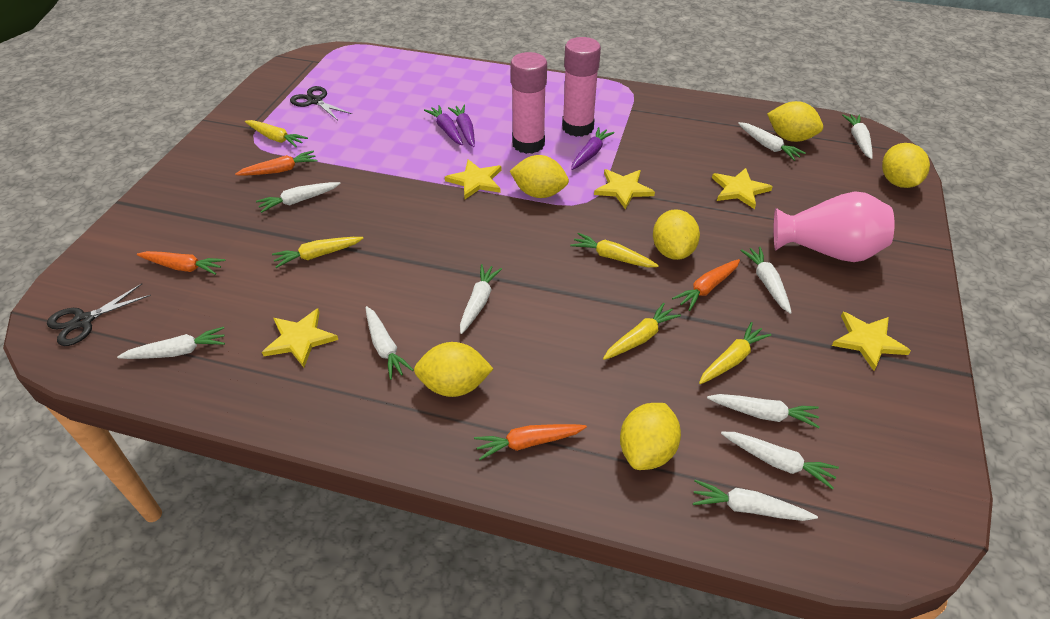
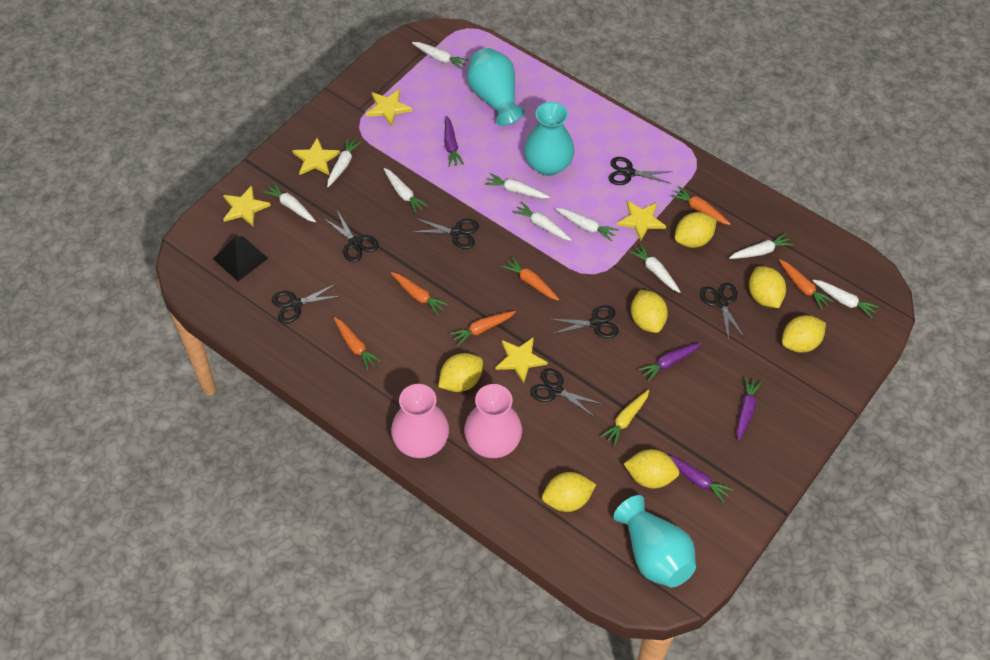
black pyramid: 0 -> 1
black scissors: 2 -> 7
orange carrot: 4 -> 6
pink glue stick: 2 -> 0
pink vase: 1 -> 2
purple carrot: 3 -> 4
turquoise vase: 0 -> 3
yellow carrot: 5 -> 1
yellow lemon: 6 -> 7

